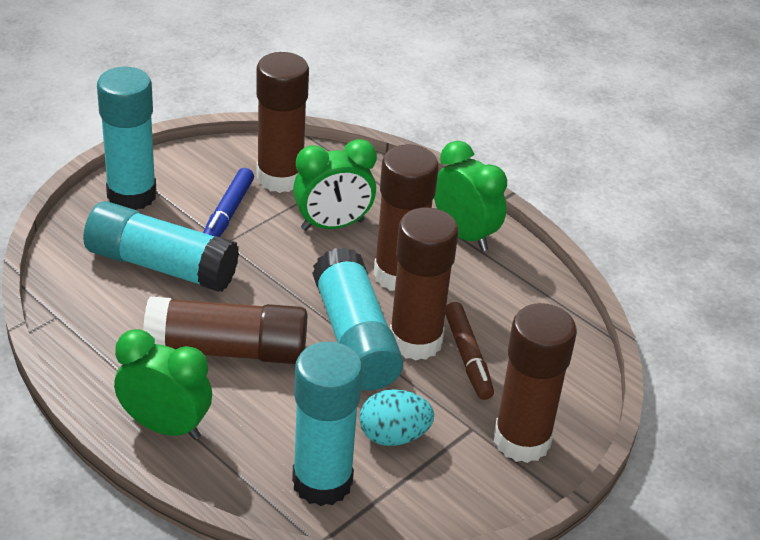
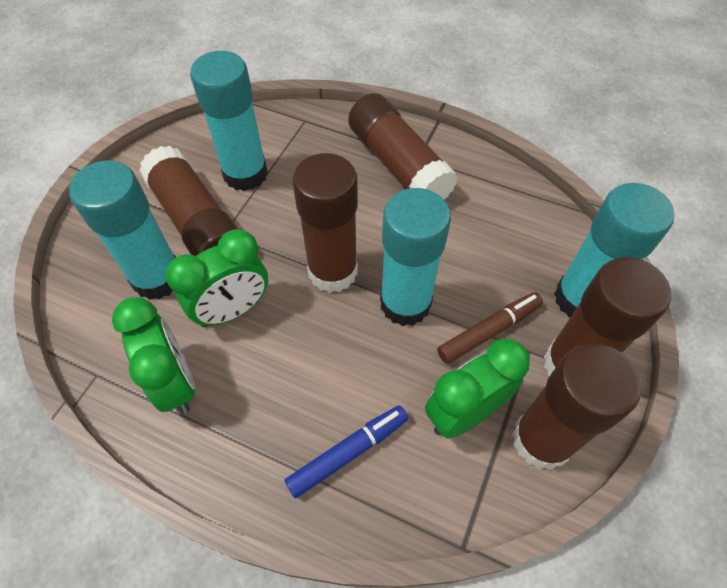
turquoise egg: 1 -> 0

